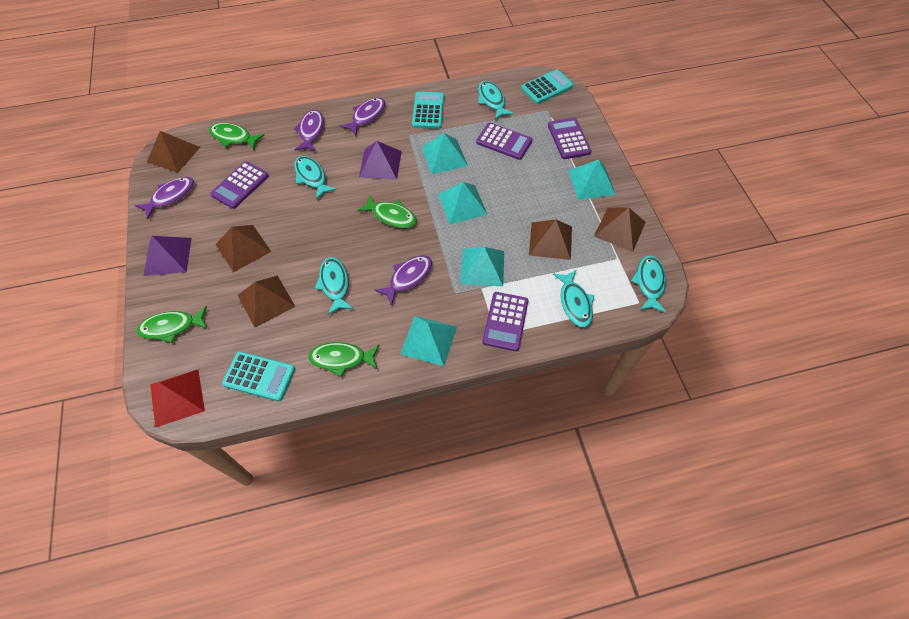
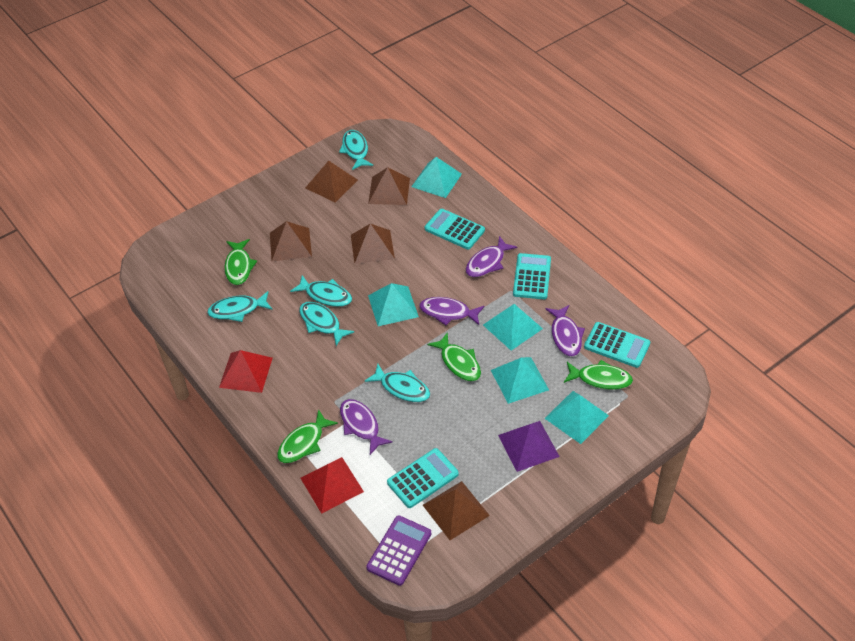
purple calculator: 4 -> 1
purple pyramid: 2 -> 1
red pyramid: 1 -> 2
turquoise calculator: 3 -> 4

